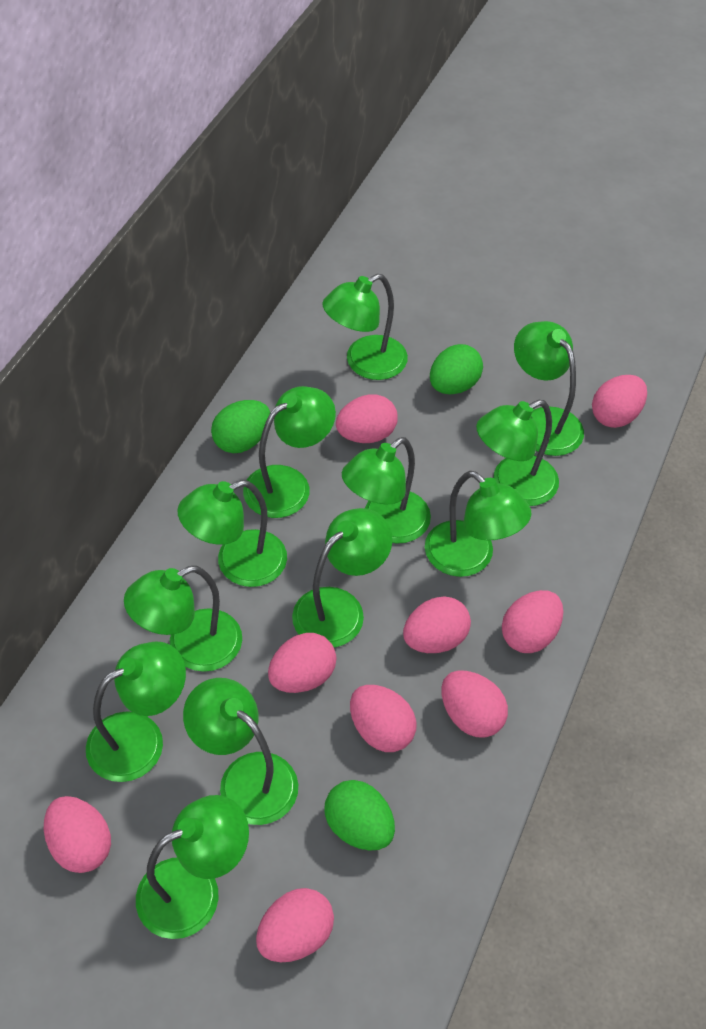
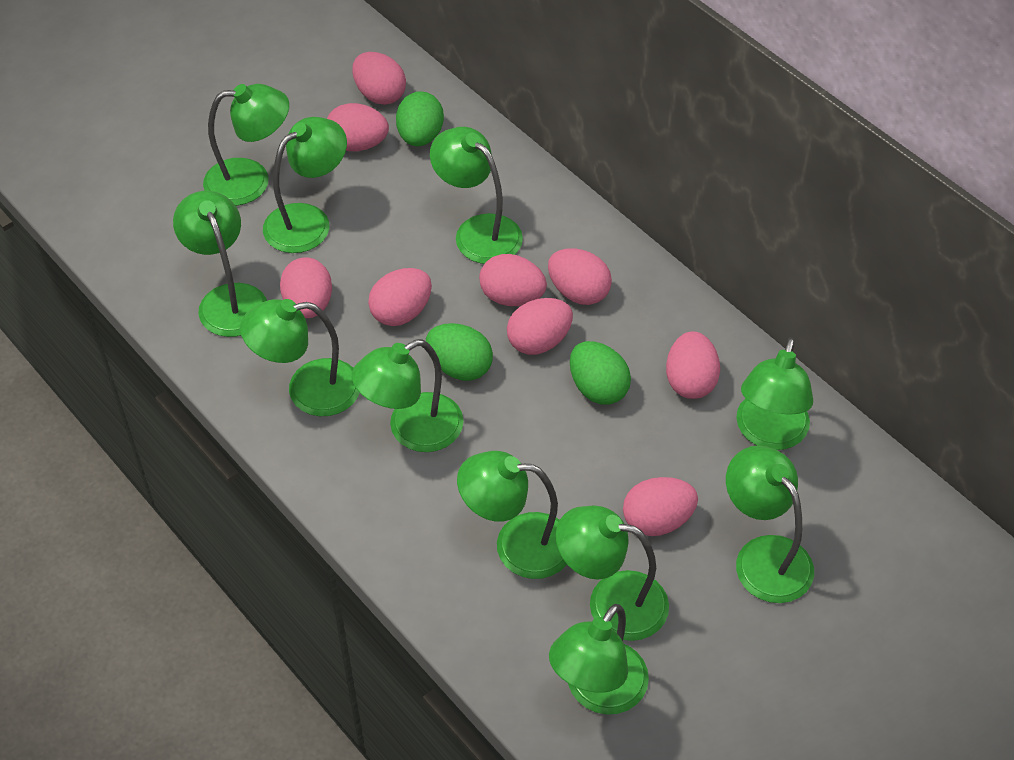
green lamp: 12 -> 11

